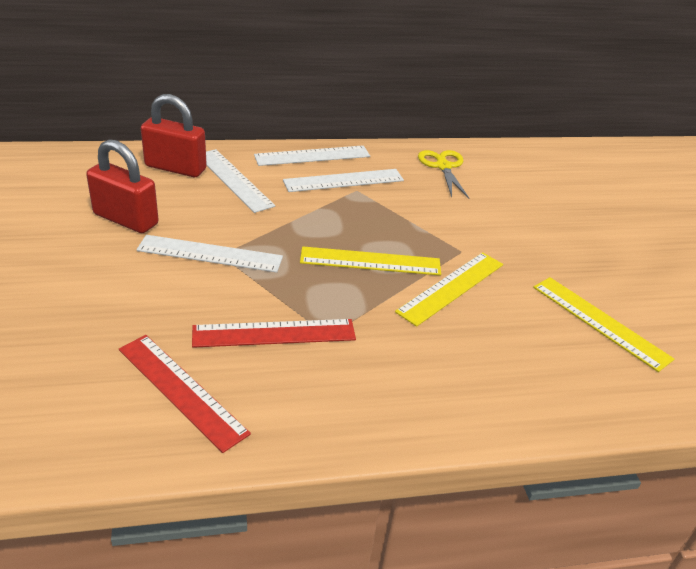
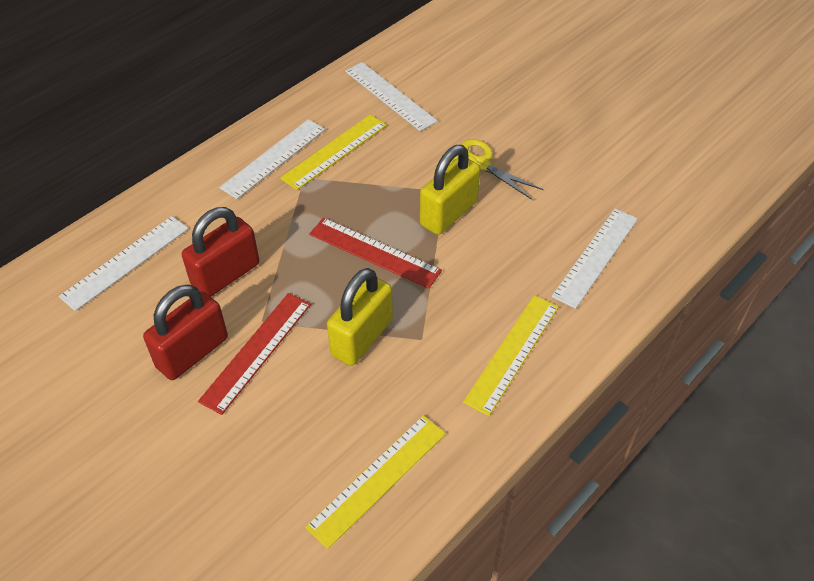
yellow padlock: 0 -> 2

